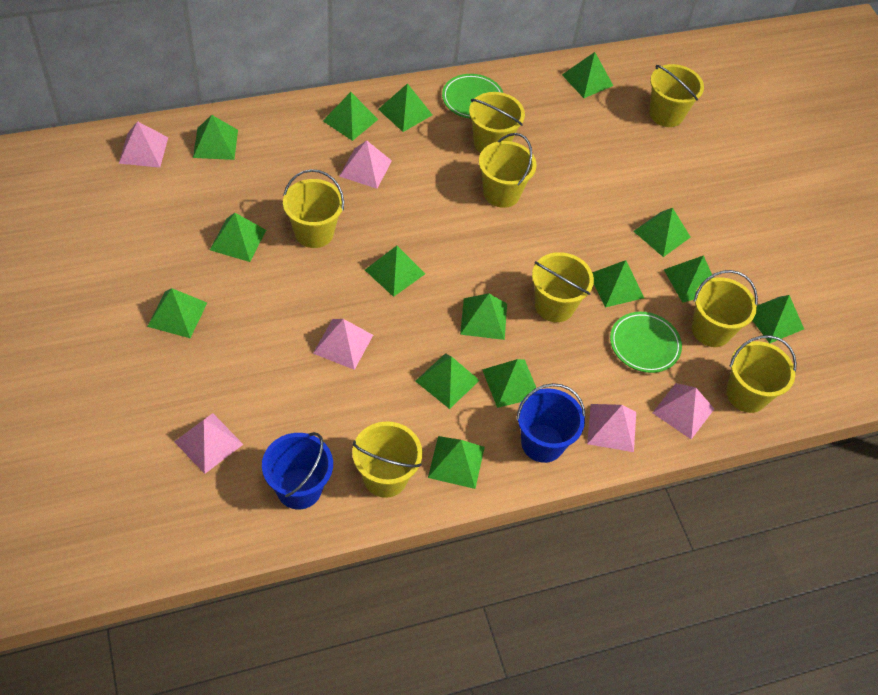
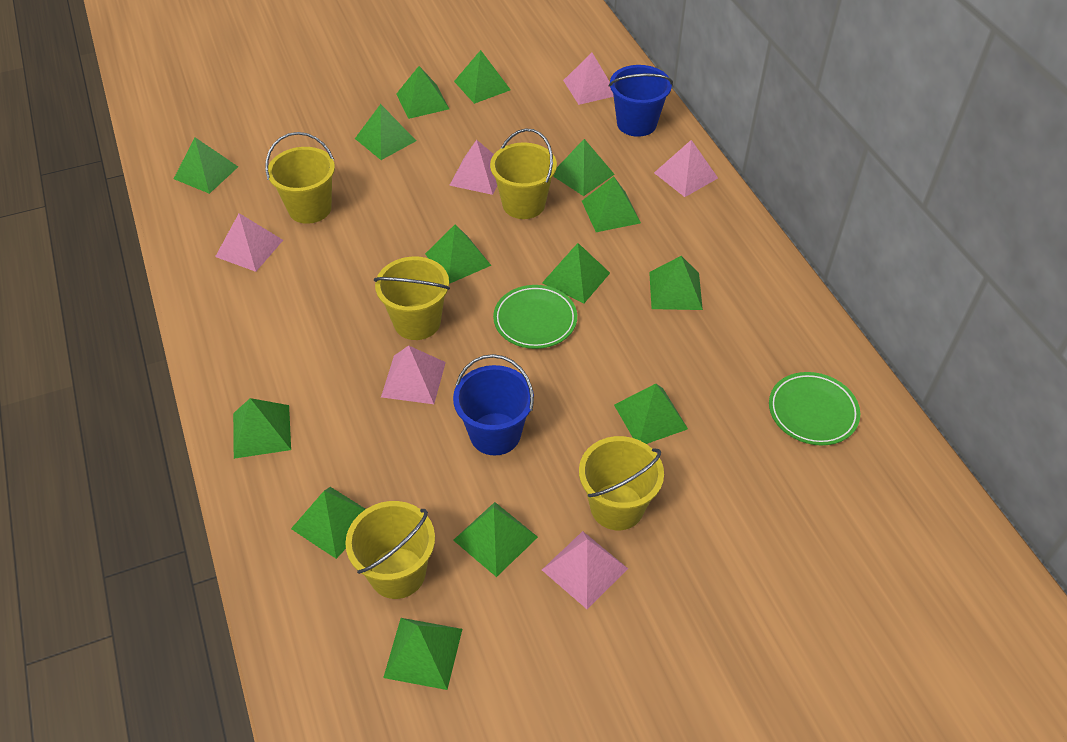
green pyramid: 15 -> 14
yellow bucket: 8 -> 5

